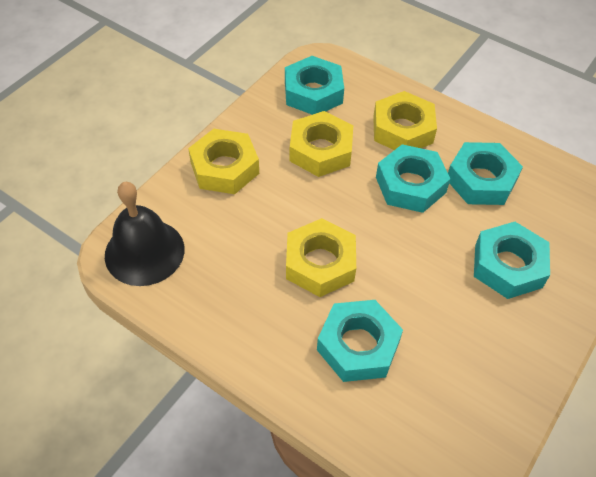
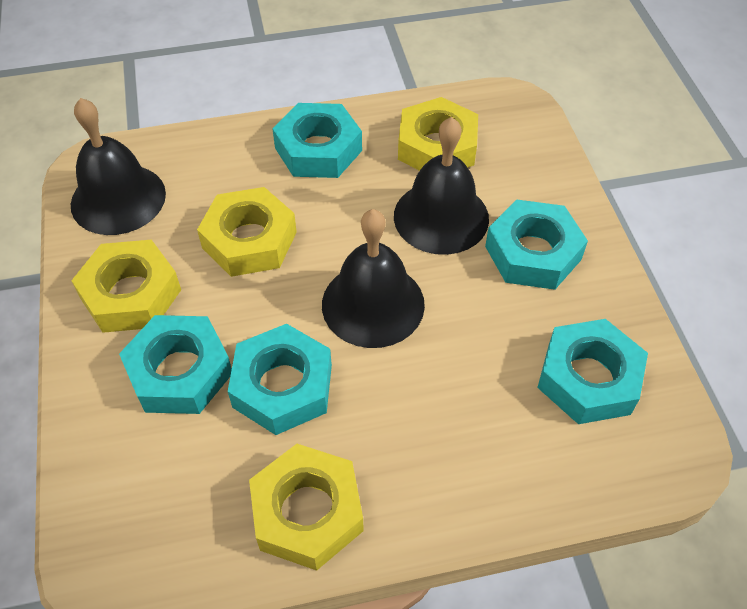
black bell: 1 -> 3

